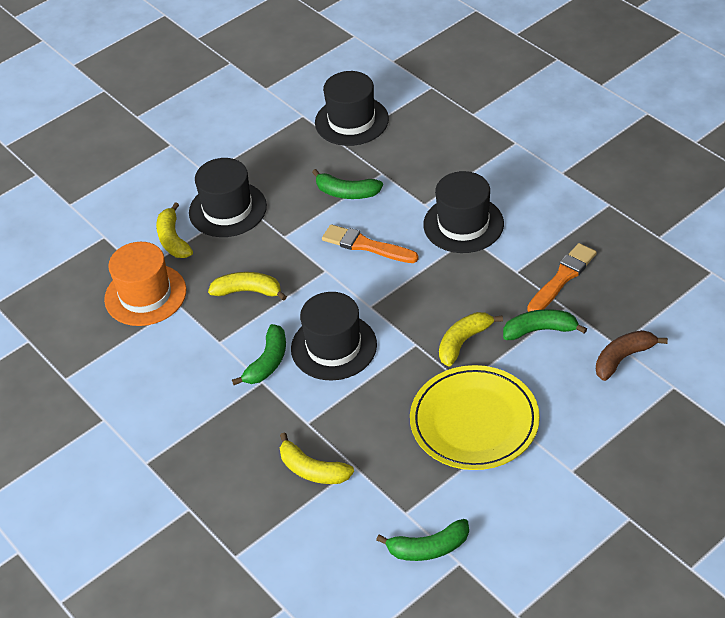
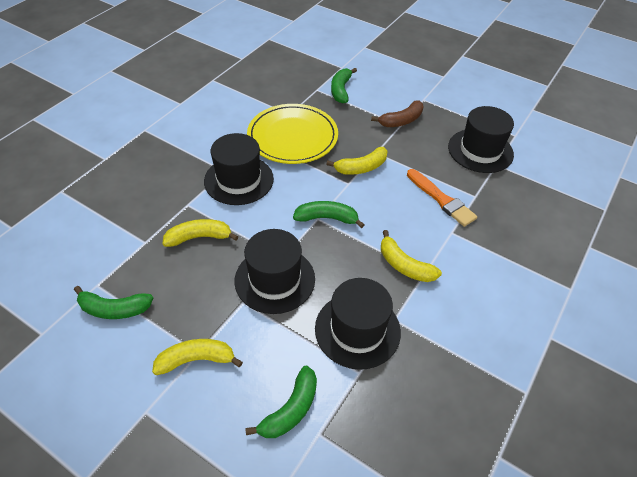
orange brush: 2 -> 1
orange hat: 1 -> 0

